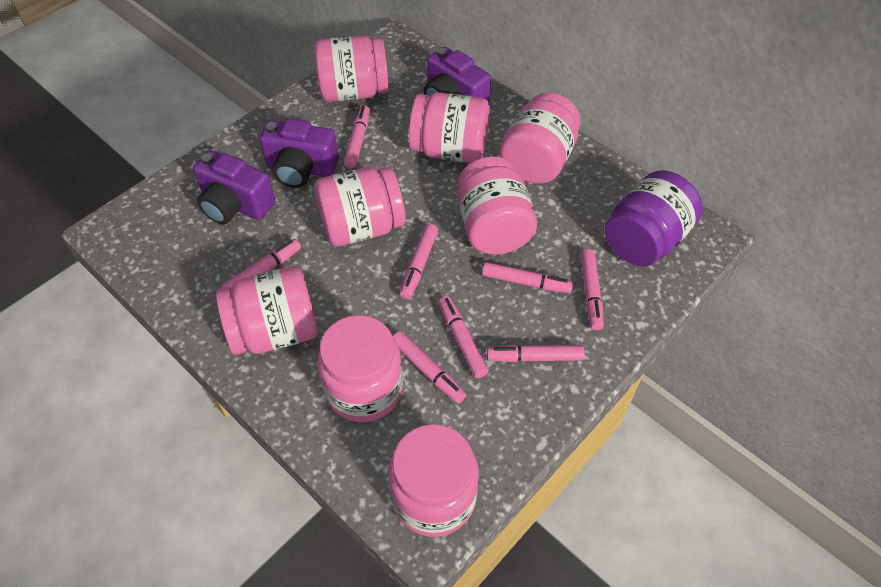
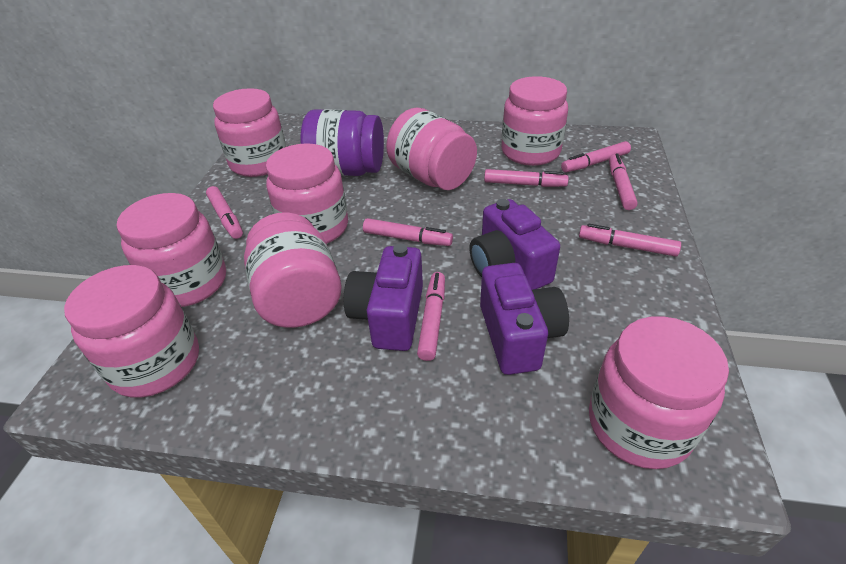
pink marker: 8 -> 7

